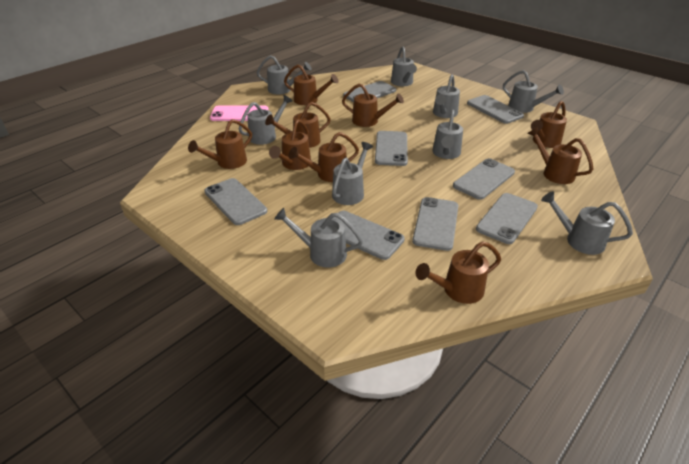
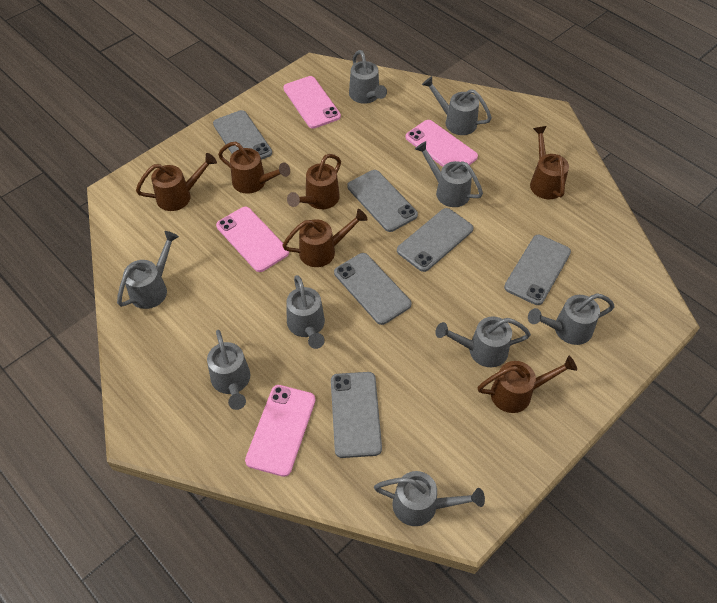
brown watering can: 9 -> 6
grey phone: 8 -> 6
pink phone: 1 -> 4

